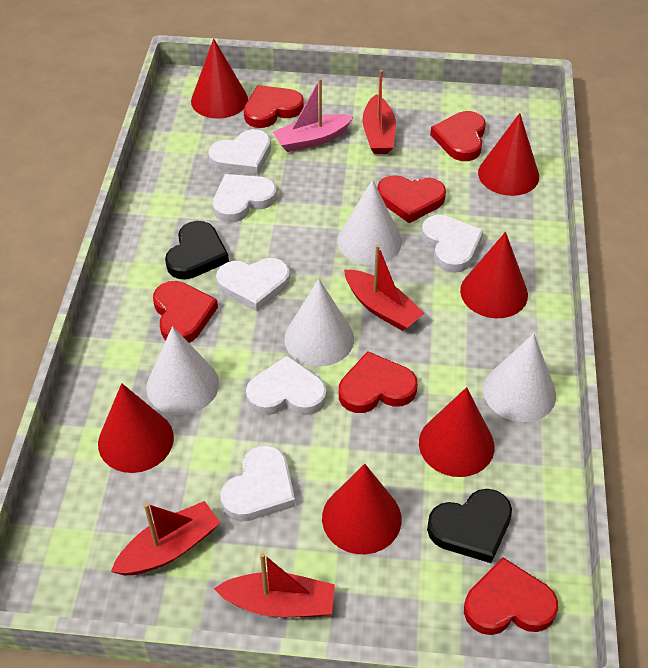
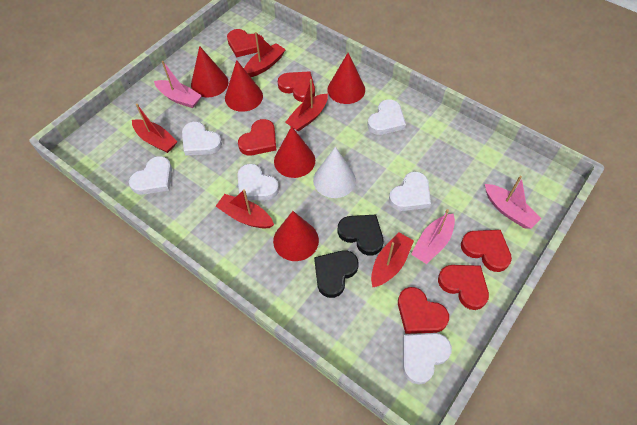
pink boat: 1 -> 3
red boat: 4 -> 5
red cone: 6 -> 5
white cone: 4 -> 1

